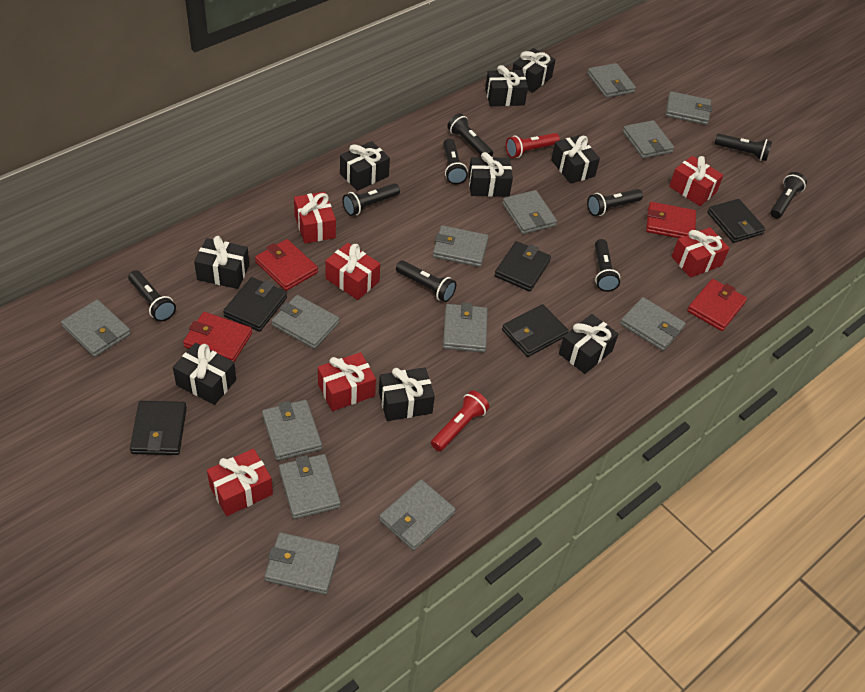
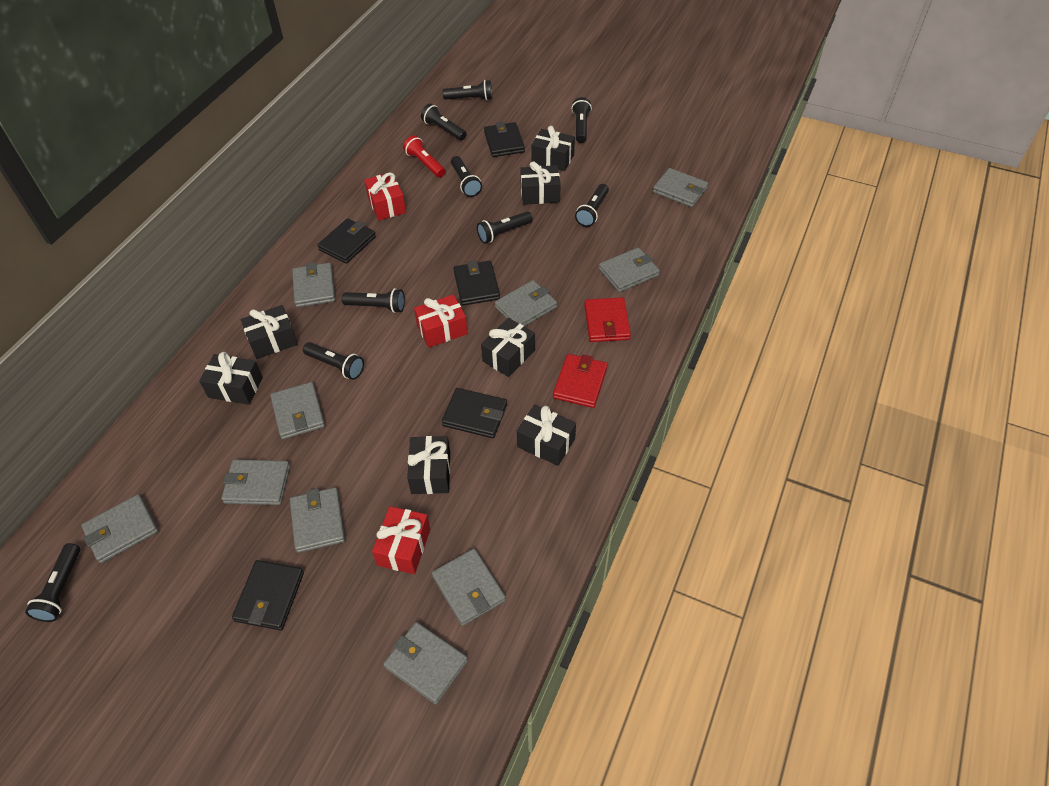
black gift: 9 -> 7
grey wallet: 13 -> 10
red flashlight: 2 -> 1
red gift: 6 -> 3
red wallet: 4 -> 2

